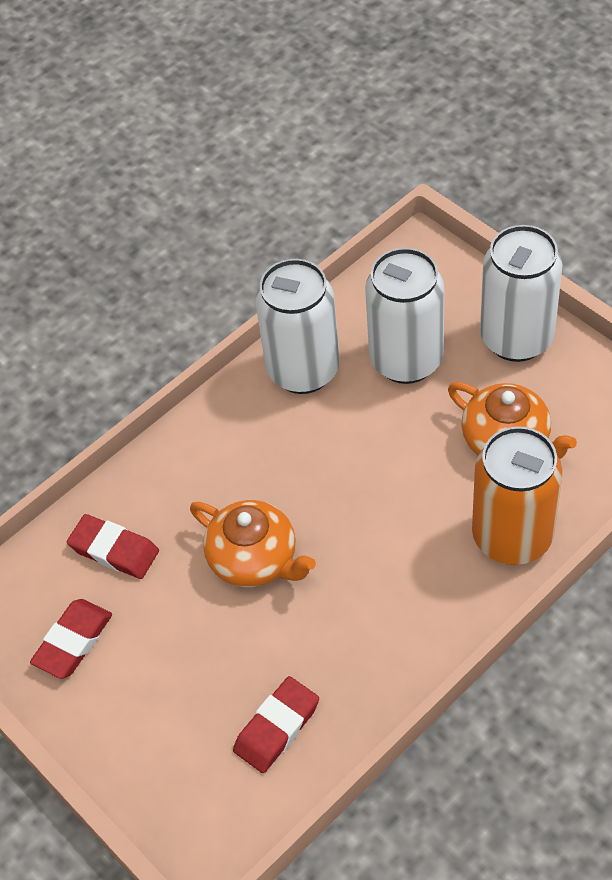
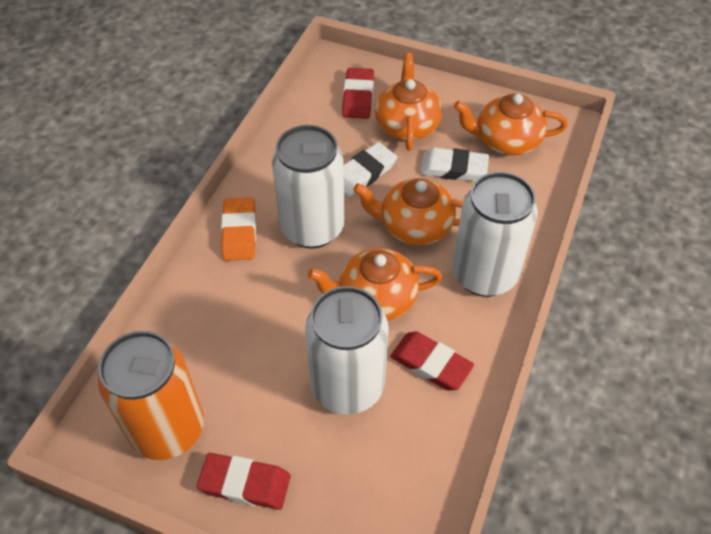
orange eraser: 0 -> 1
orange teapot: 2 -> 4
white eraser: 0 -> 2

